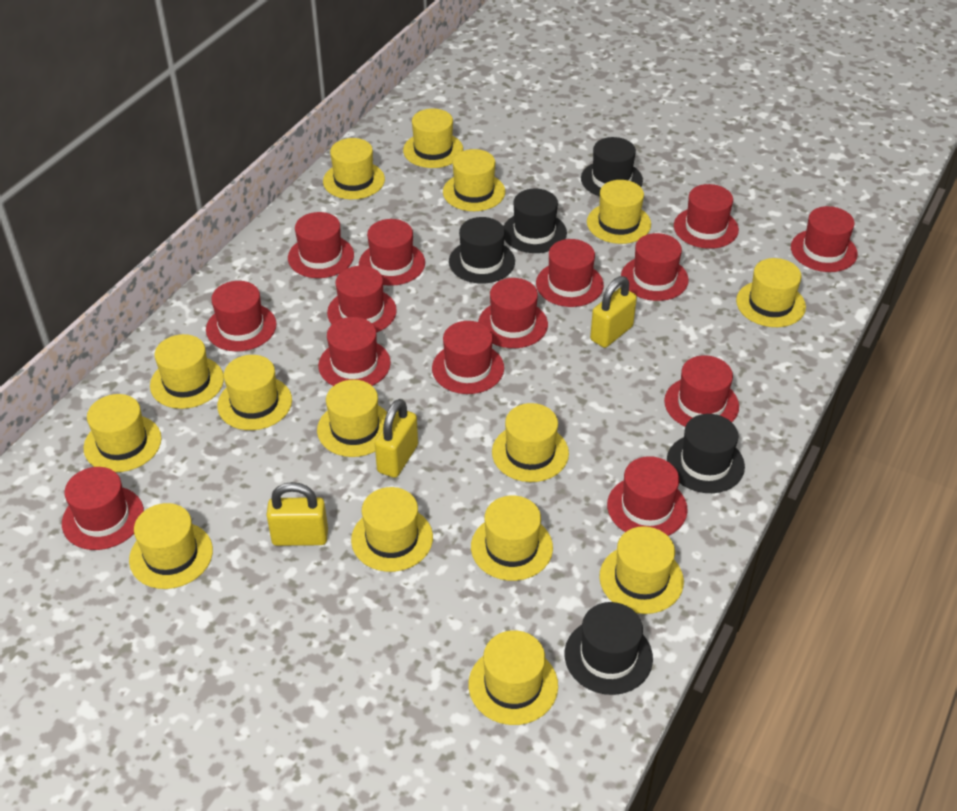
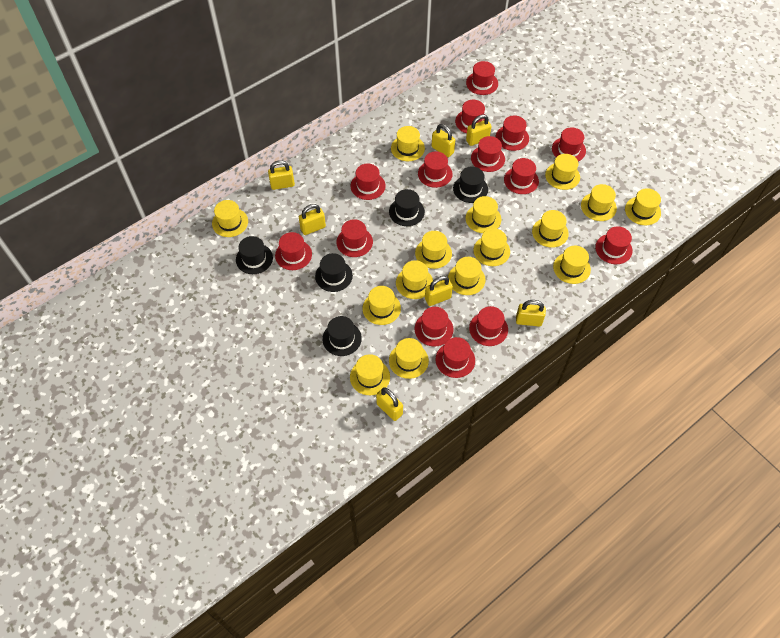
yellow padlock: 3 -> 7

